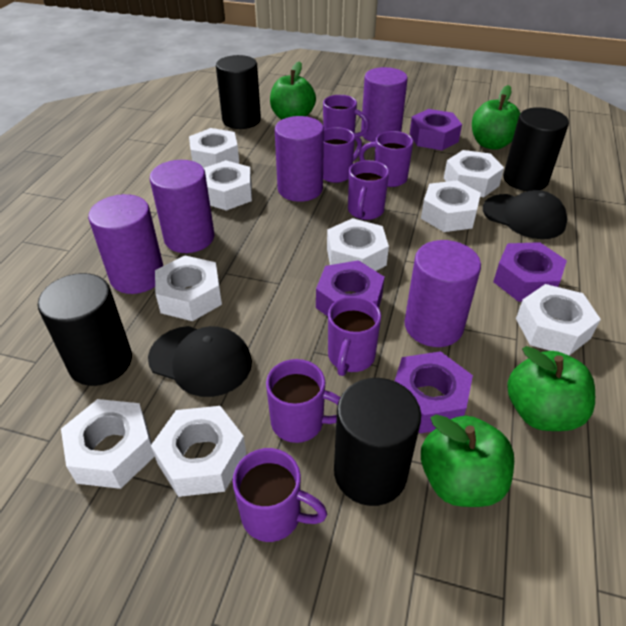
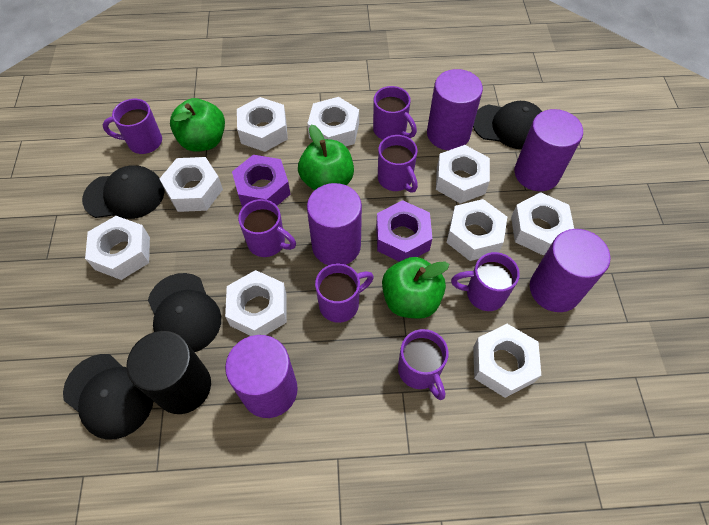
black cap: 2 -> 4
black cylinder: 4 -> 1
green apple: 4 -> 3
purple nut: 4 -> 2

